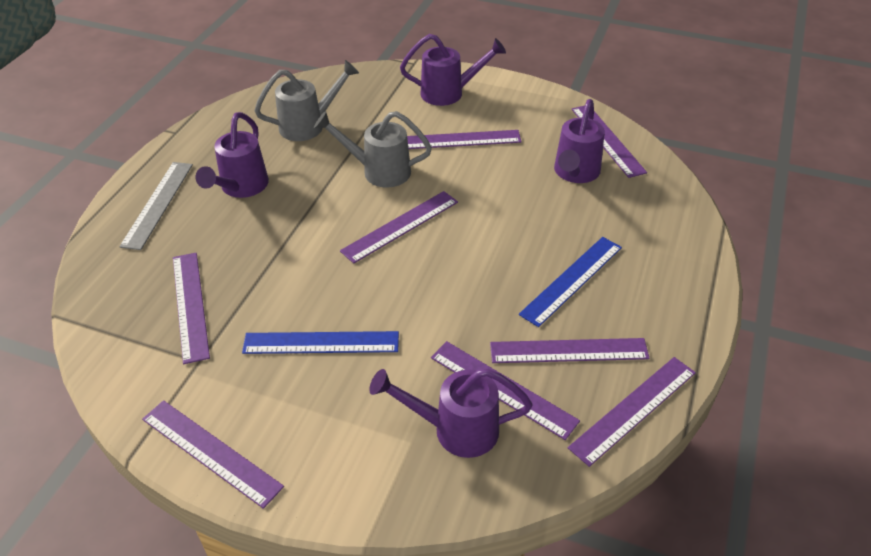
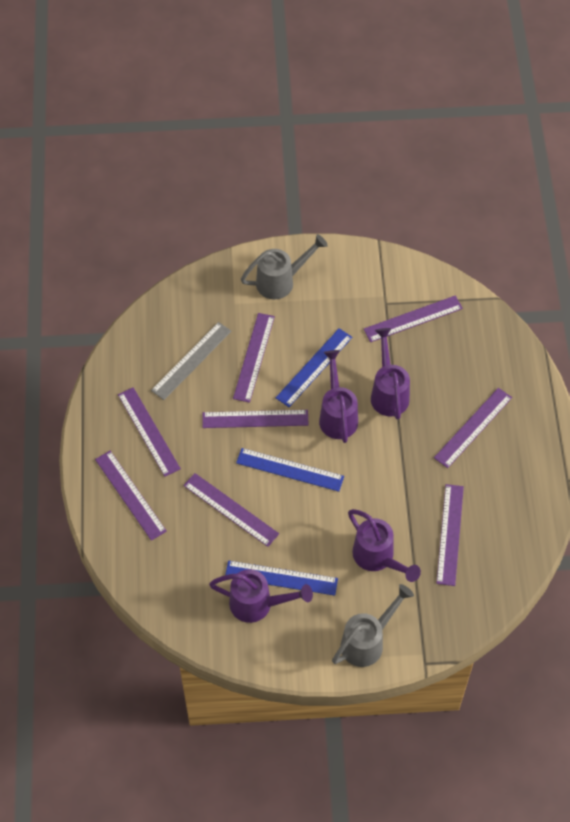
blue ruler: 2 -> 3

